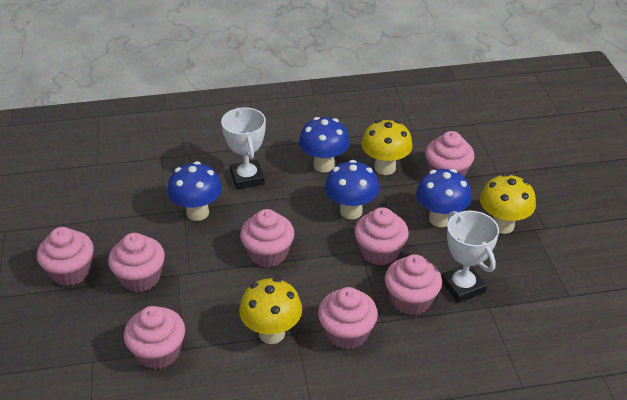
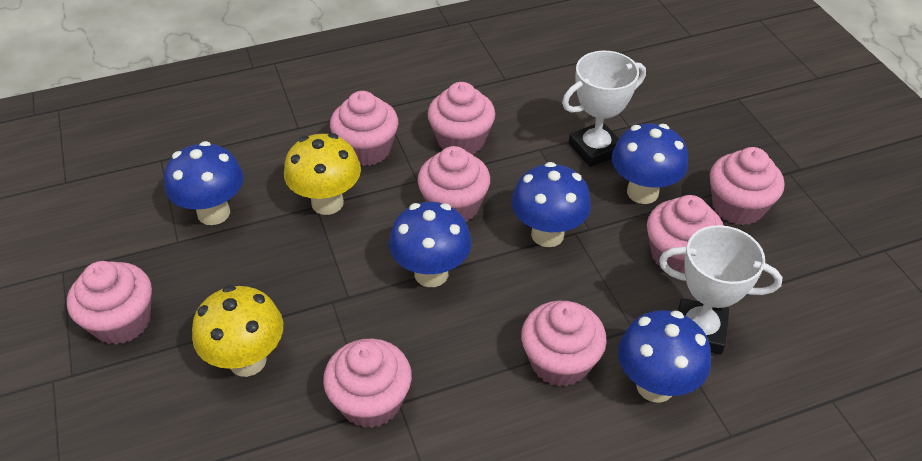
blue mushroom: 4 -> 5
yellow mushroom: 3 -> 2

